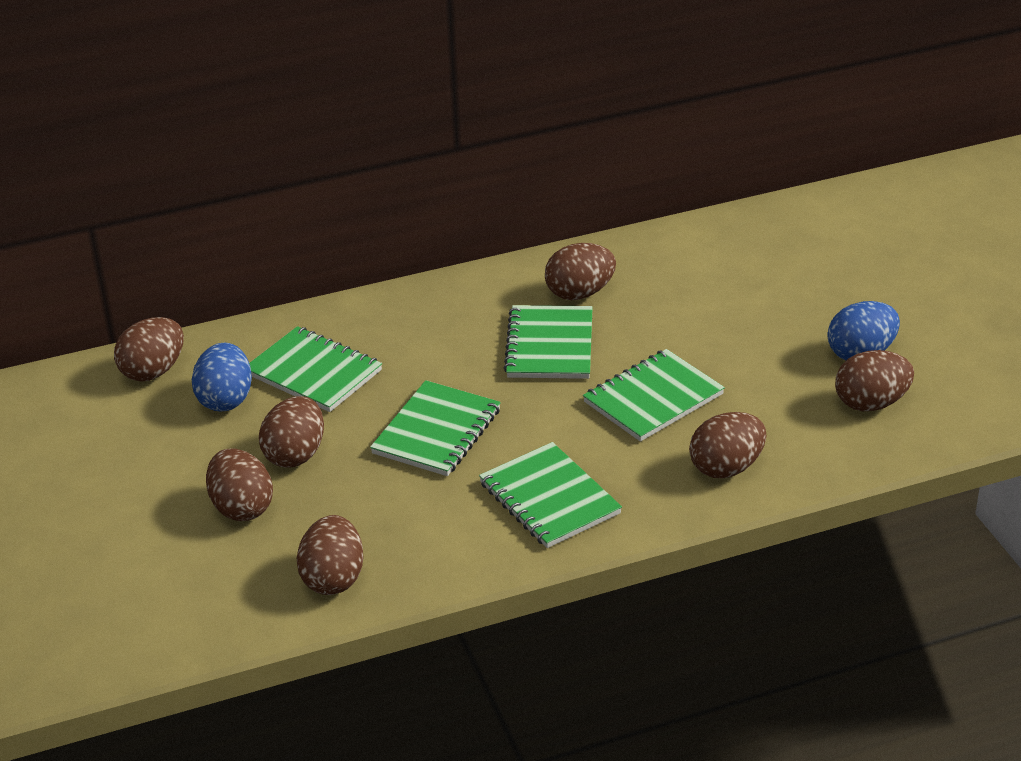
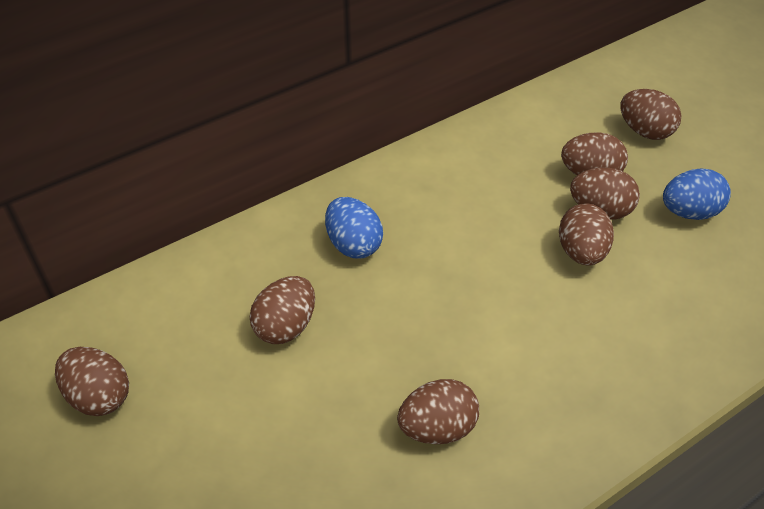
green notebook: 5 -> 0

